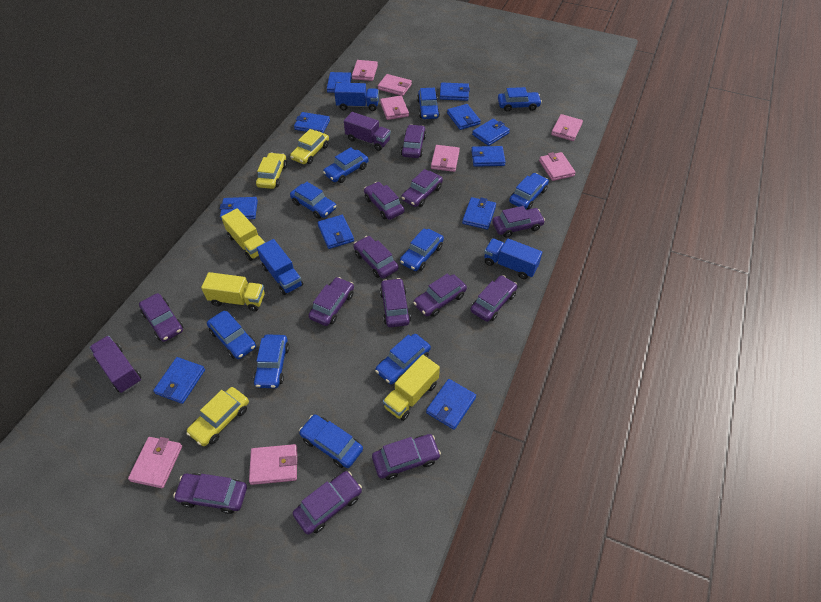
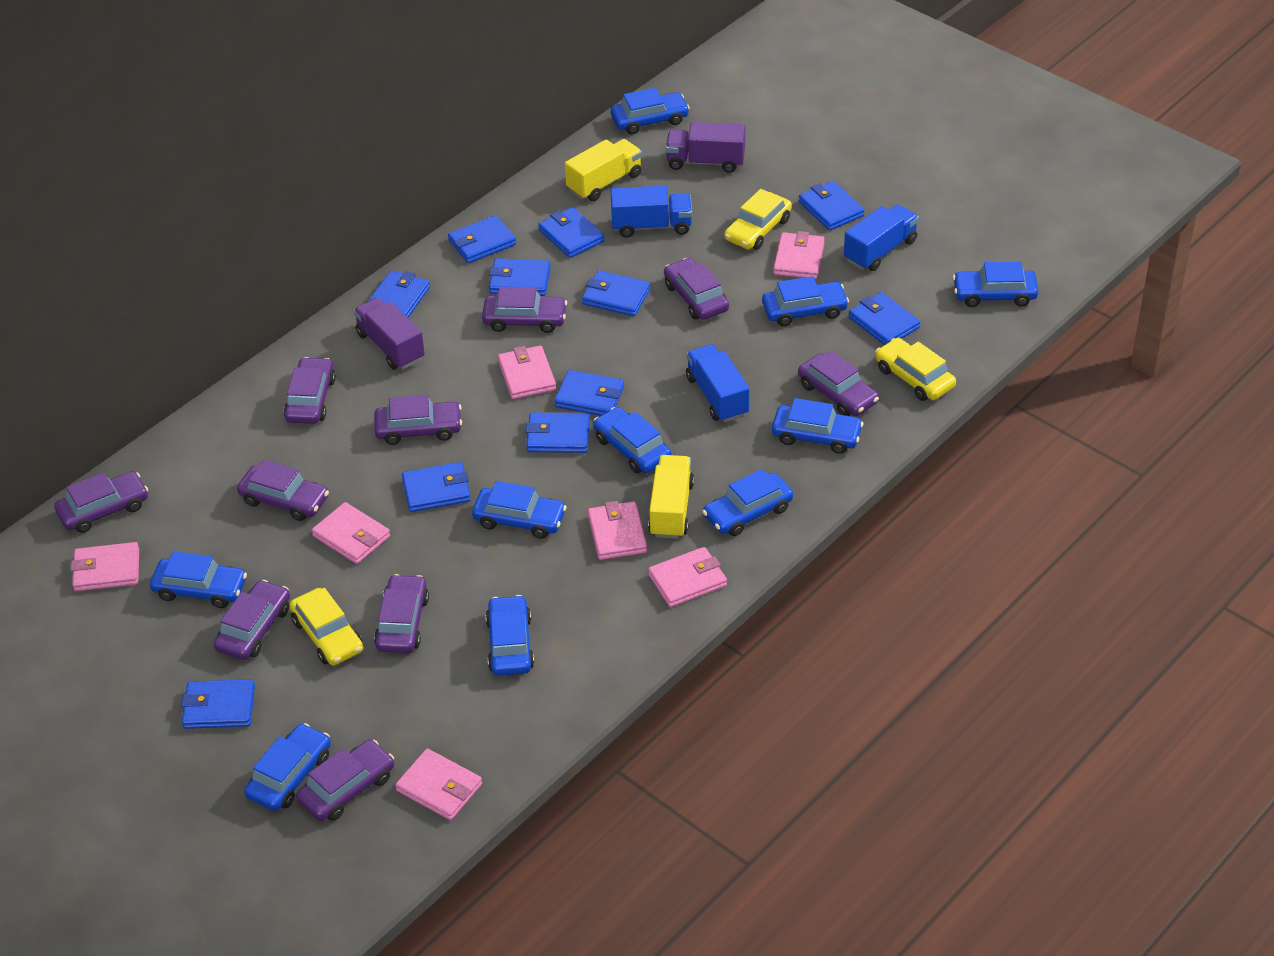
pink wallet: 8 -> 7
purple car: 13 -> 10
yellow truck: 3 -> 2

